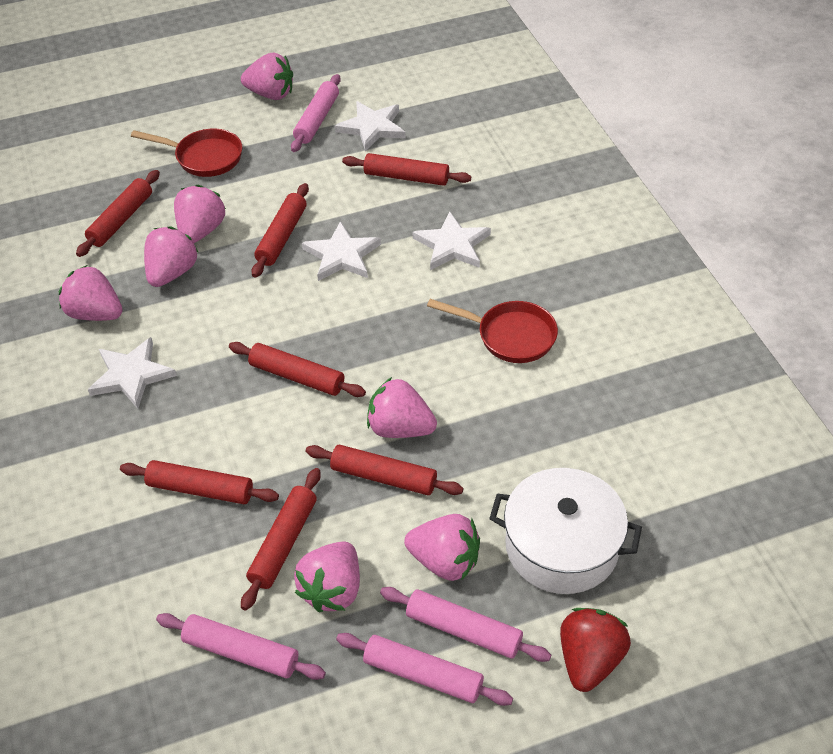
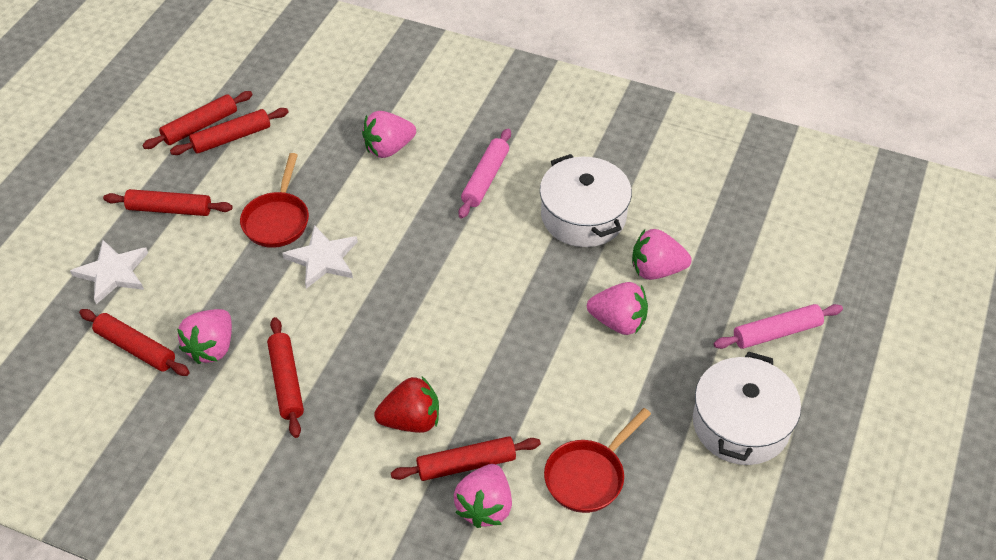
pink rolling pin: 4 -> 2
pink strawberry: 7 -> 5
red rolling pin: 7 -> 6
white pot: 1 -> 2
white star: 4 -> 2

